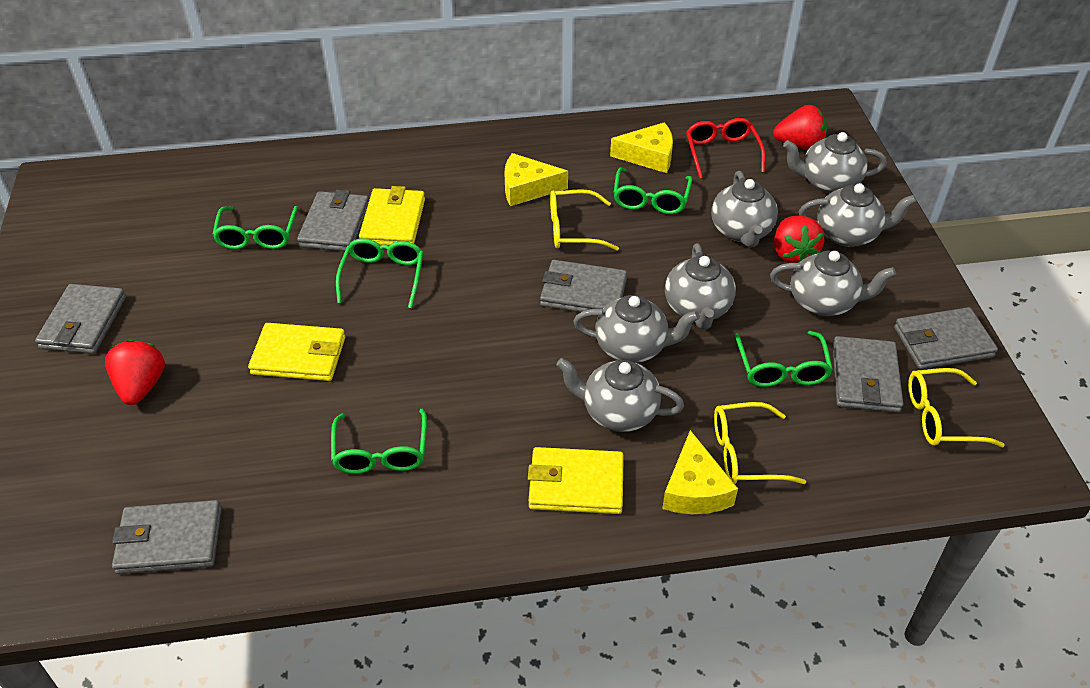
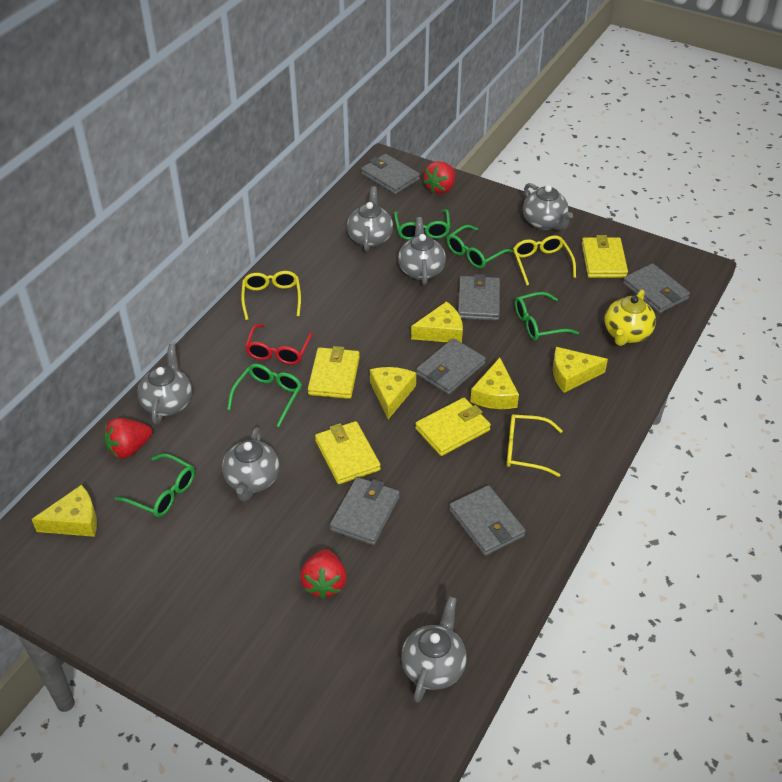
grey teapot: 7 -> 6
yellow cheese: 3 -> 5
yellow teapot: 0 -> 1
yellow wallet: 3 -> 4

